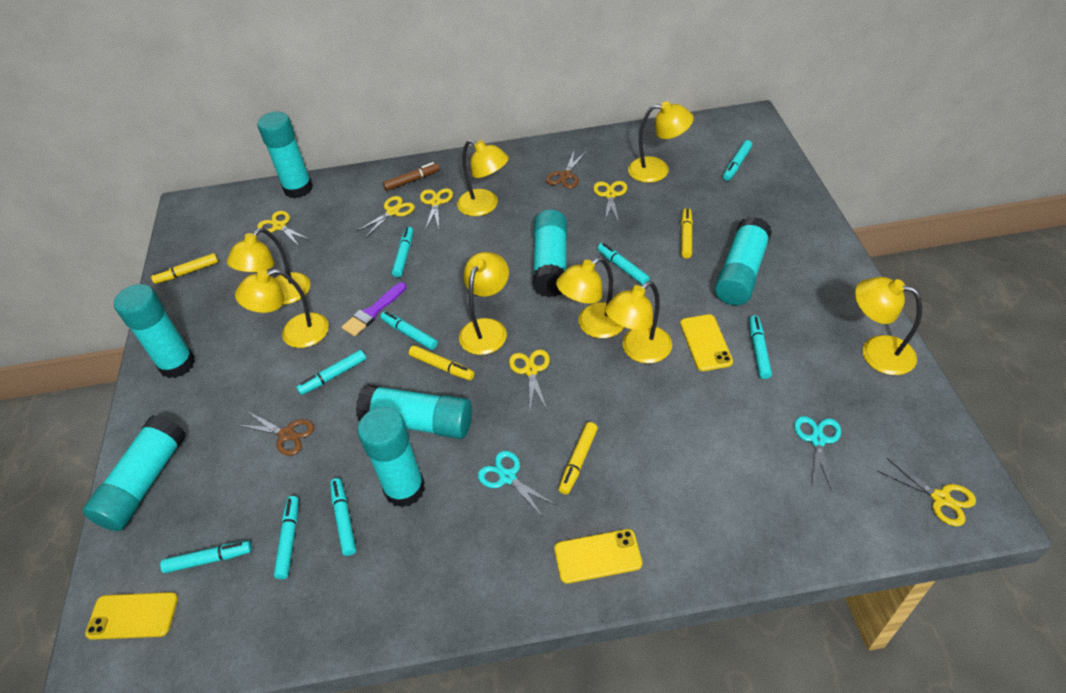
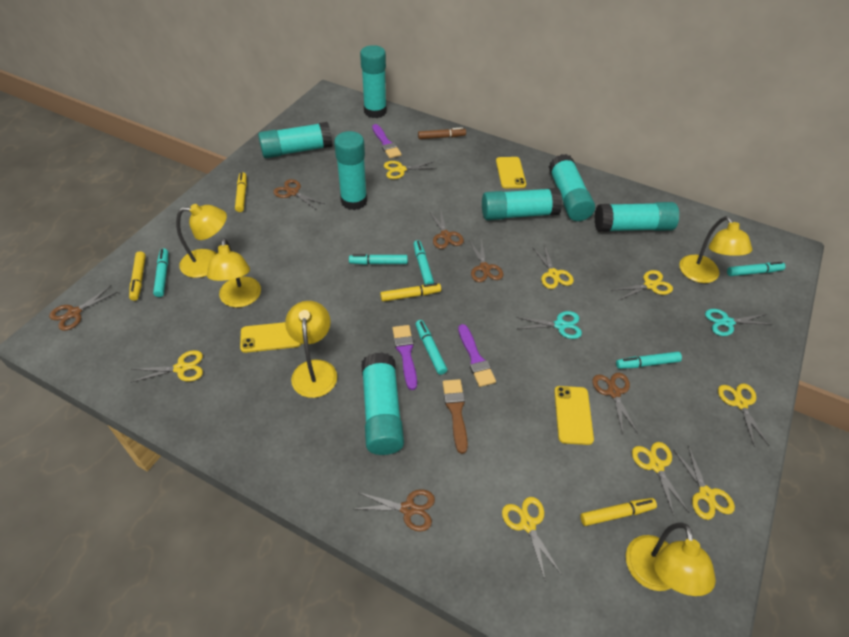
brown brush: 0 -> 1
brown scissors: 2 -> 6
purple brush: 1 -> 3
turquoise marker: 9 -> 6
yellow lamp: 8 -> 5
yellow scissors: 6 -> 8

